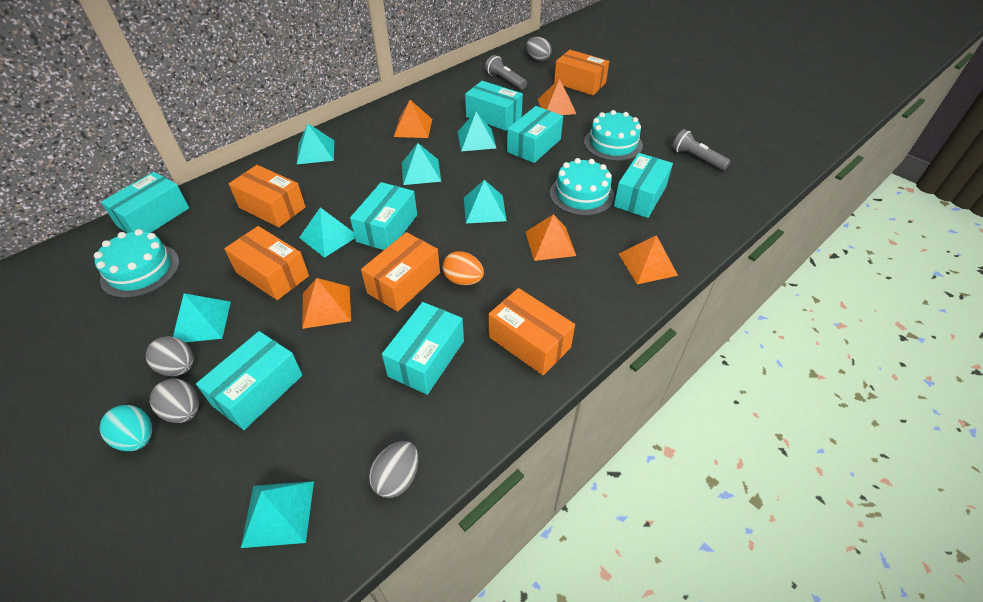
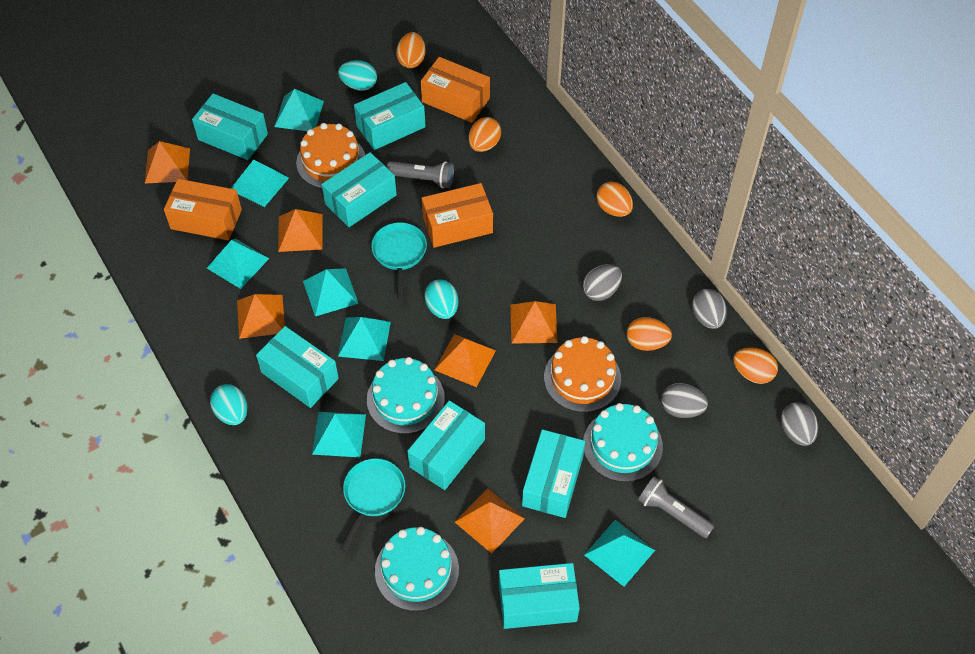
orange box: 5 -> 3
orange cake: 0 -> 2
orange egg: 1 -> 5
orange pyramid: 5 -> 6
turquoise egg: 1 -> 3
turquoise pan: 0 -> 2

